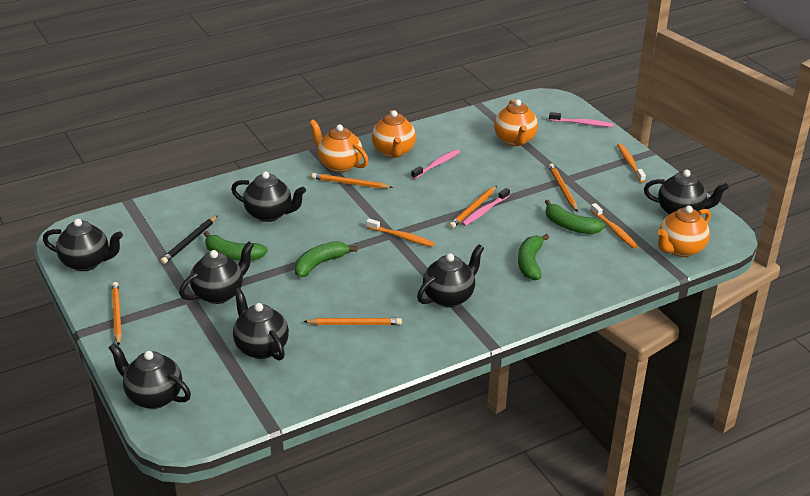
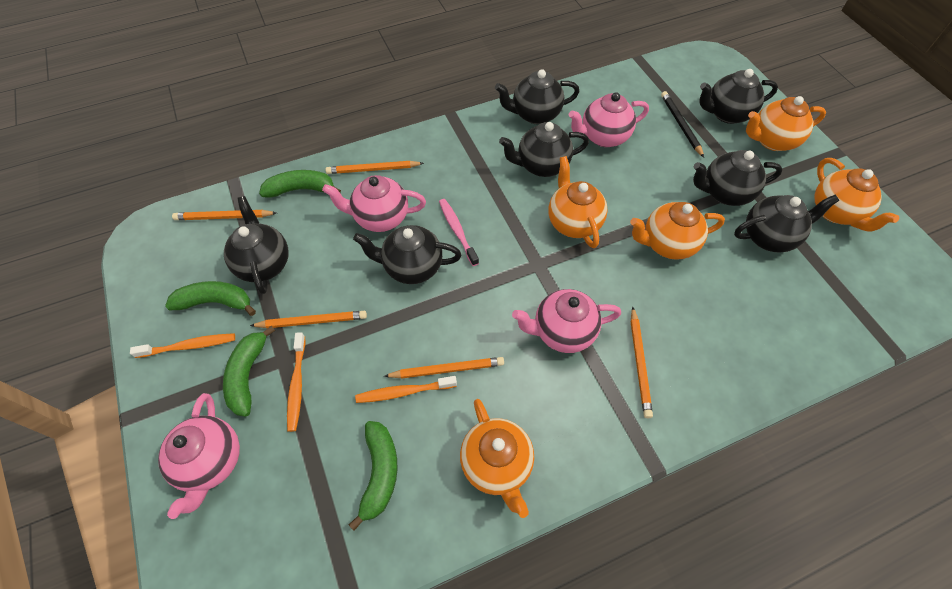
orange teapot: 4 -> 5
pink teapot: 0 -> 4
pink toothbrush: 3 -> 1

